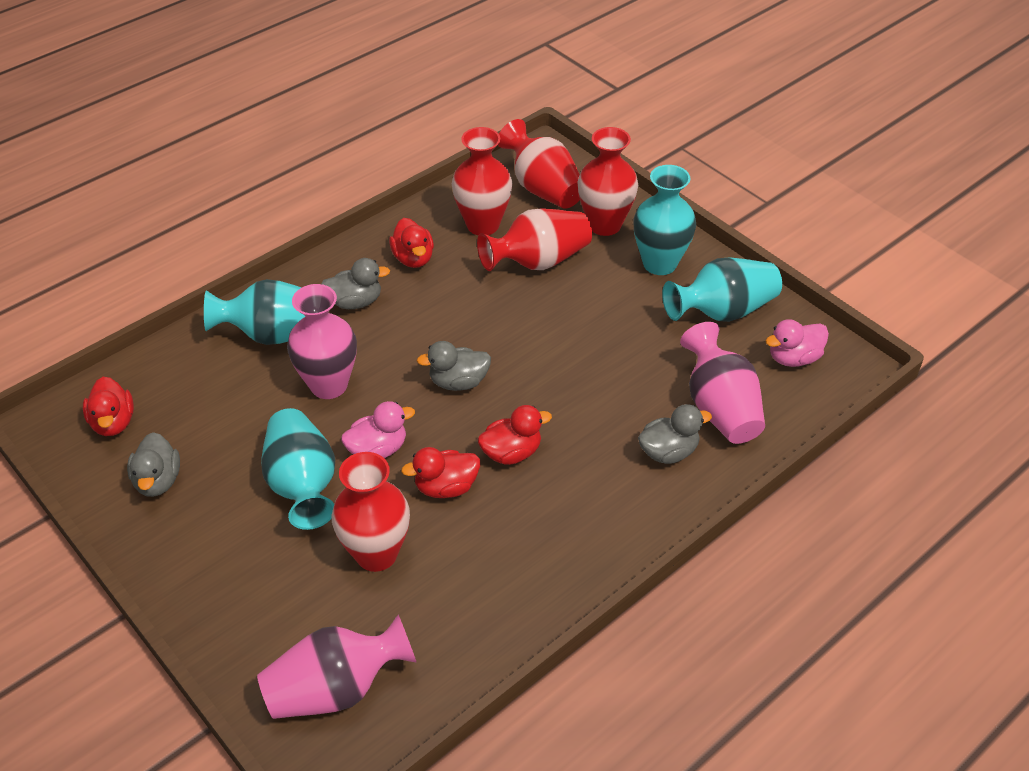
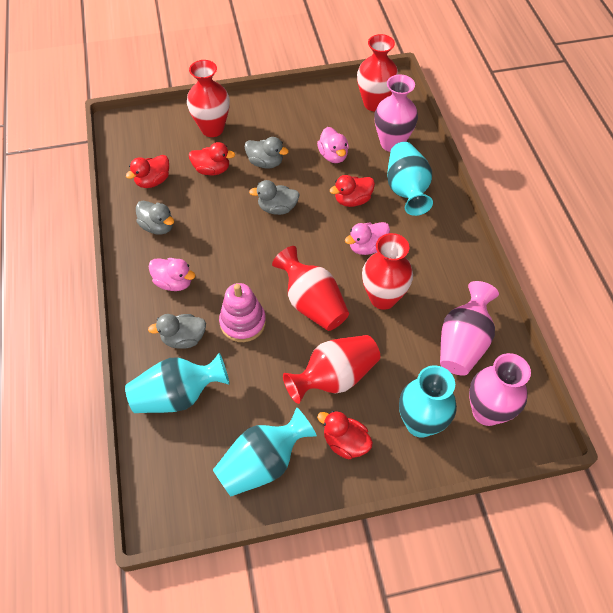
pink duck: 2 -> 3
pink stacking toy: 0 -> 1

